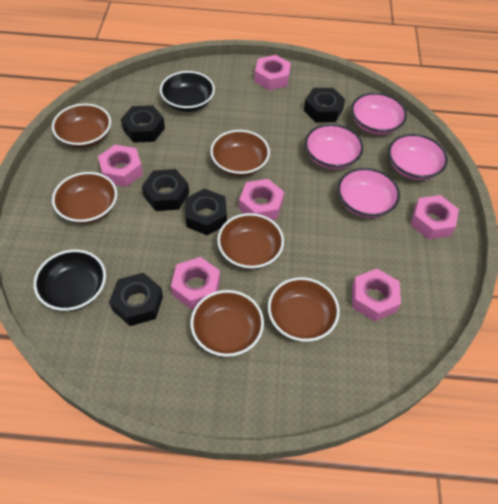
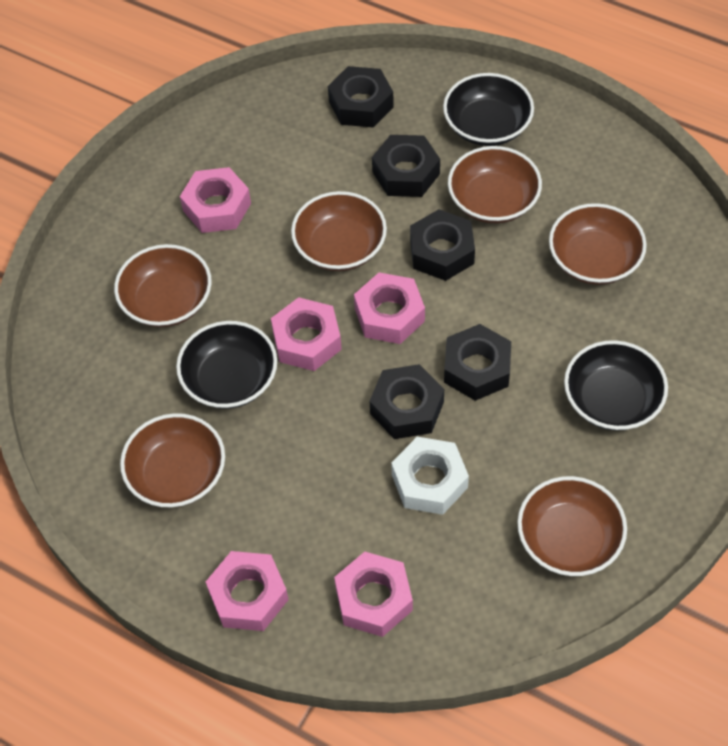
black bowl: 2 -> 3
pink bowl: 4 -> 0
pink nut: 6 -> 5
white nut: 0 -> 1

